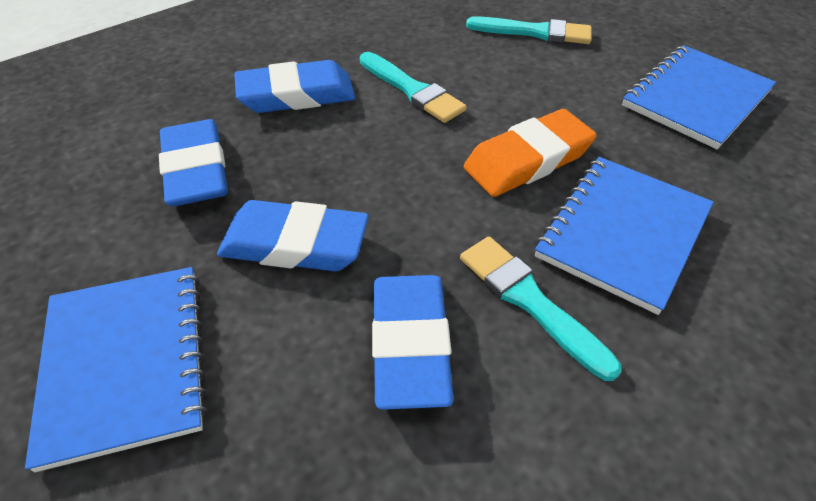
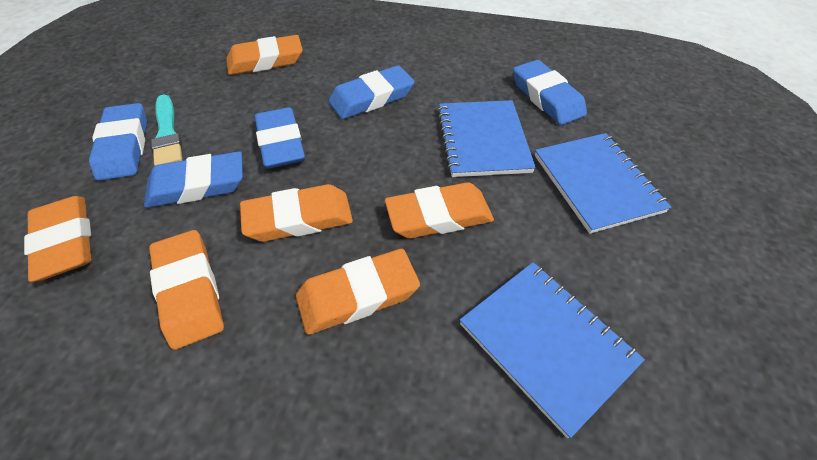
blue eraser: 4 -> 5
orange eraser: 1 -> 6
turquoise brush: 3 -> 1

